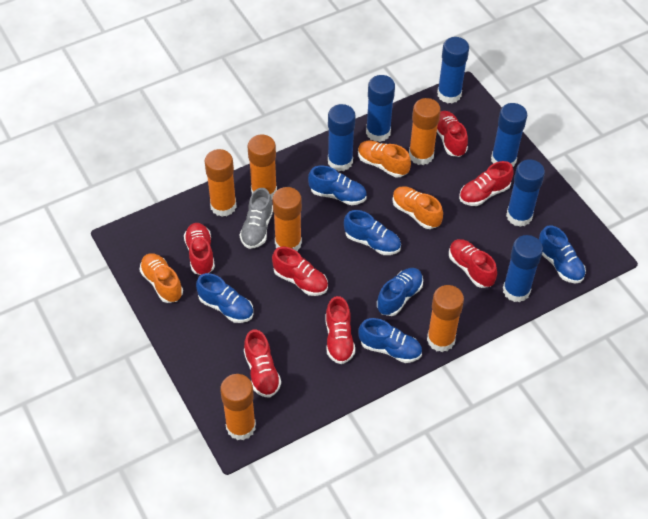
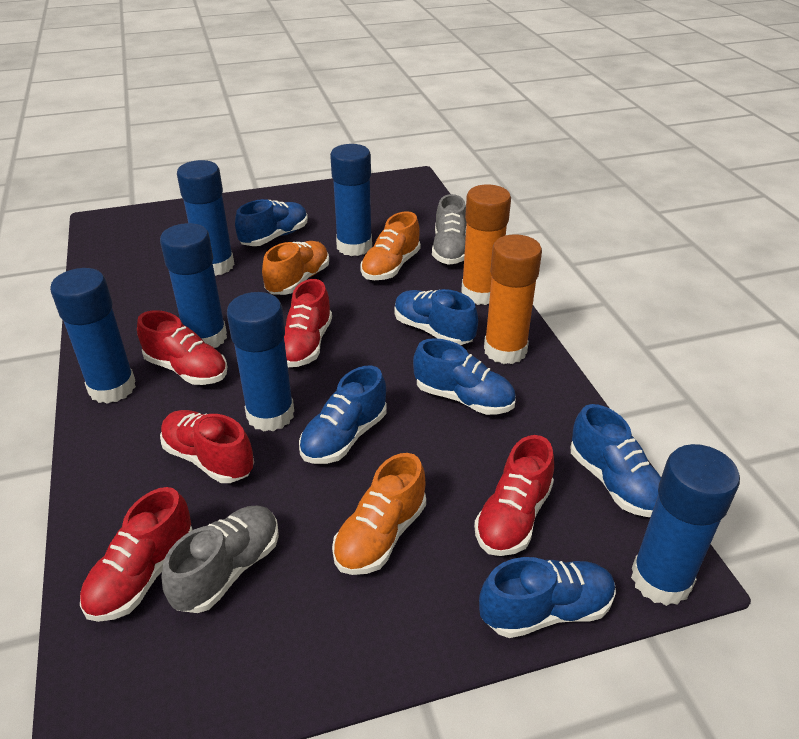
grey shoe: 1 -> 2
orange glue stick: 6 -> 2
red shoe: 7 -> 5

